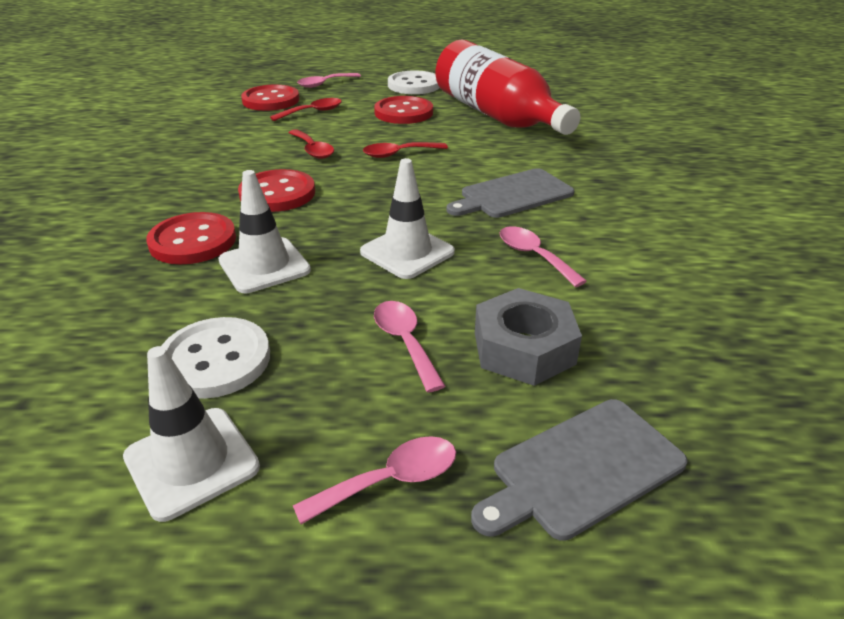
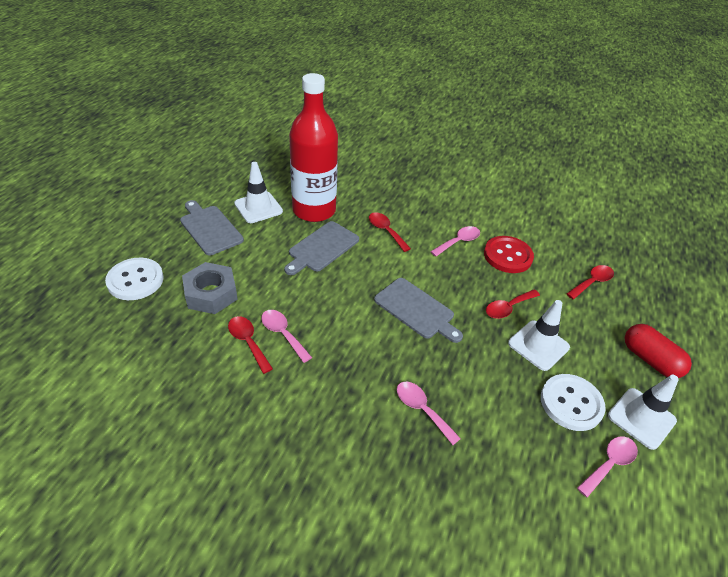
grey cutting board: 2 -> 3
red button: 4 -> 1
red capsule: 0 -> 1
red spoon: 3 -> 4

